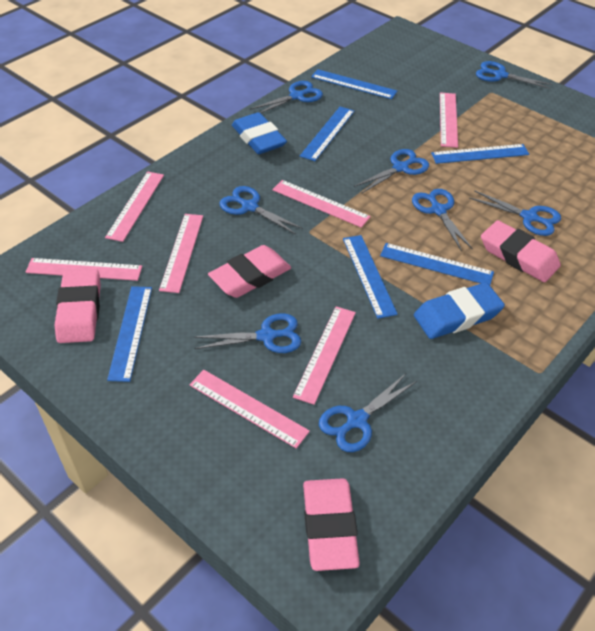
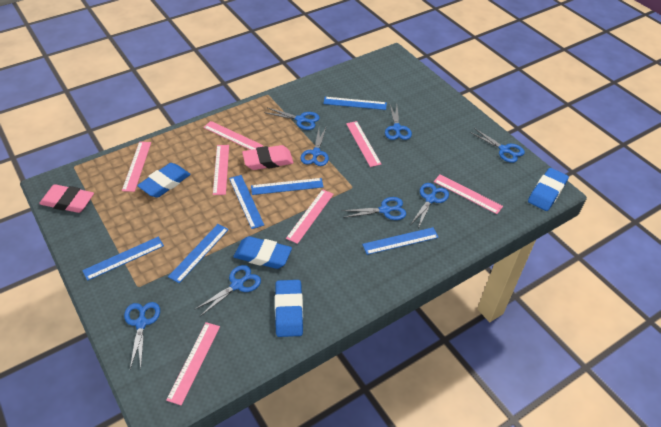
blue eraser: 2 -> 4
pink eraser: 4 -> 2

